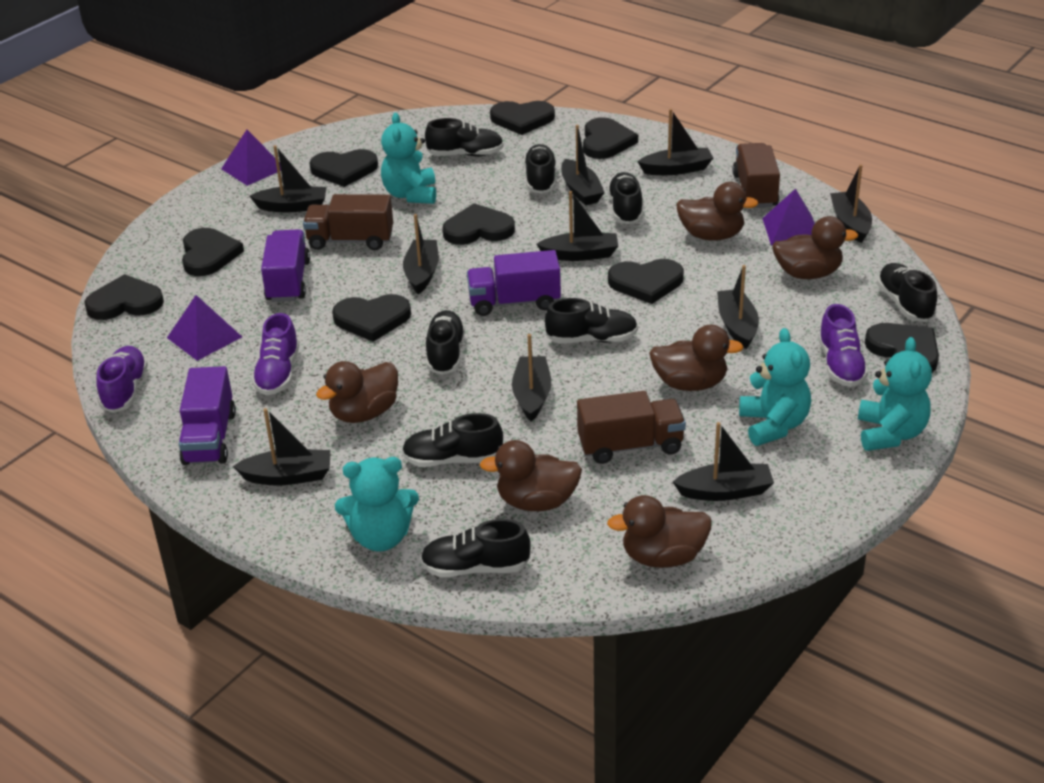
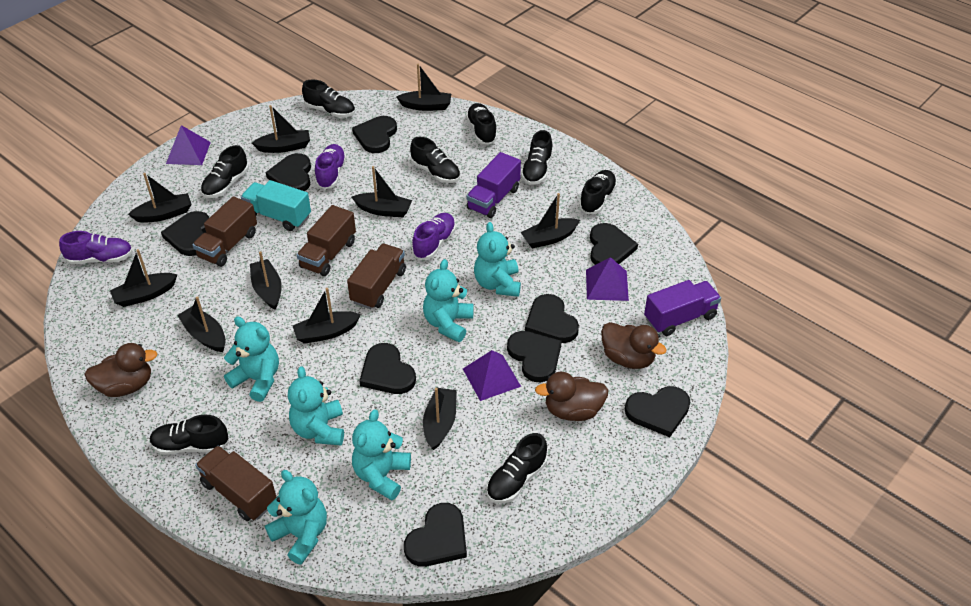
brown duck: 6 -> 3
brown truck: 3 -> 4
purple truck: 3 -> 2
turquoise teddy bear: 4 -> 6
turquoise truck: 0 -> 1

